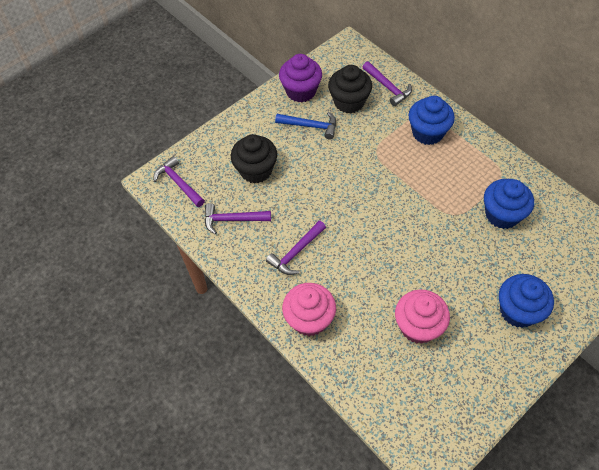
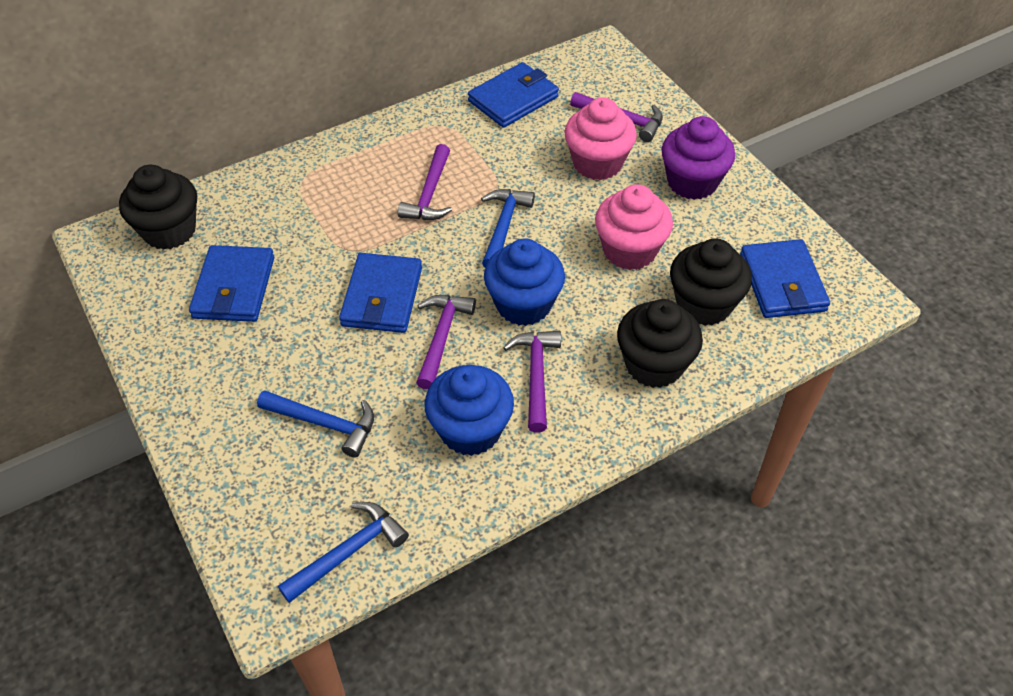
black cupcake: 2 -> 3
blue cupcake: 3 -> 2
blue hammer: 1 -> 3
blue wallet: 0 -> 4

